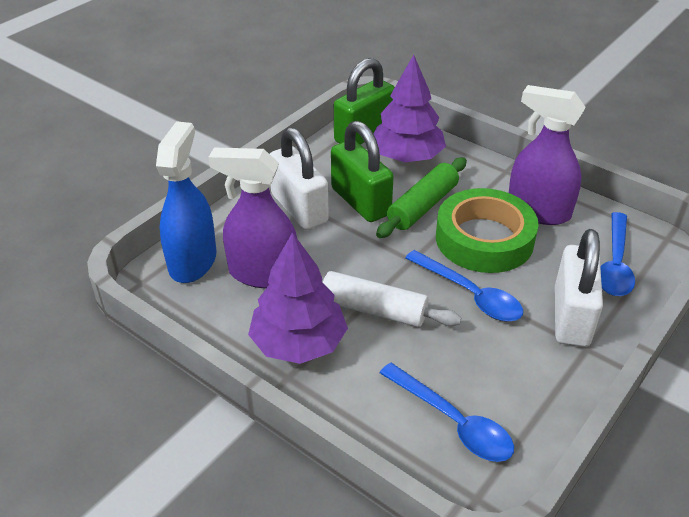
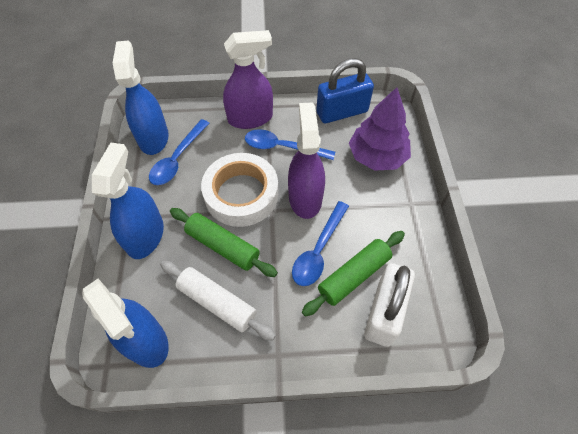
blue padlock: 0 -> 1
blue spray bottle: 1 -> 3
green padlock: 2 -> 0
green rolling pin: 1 -> 2
green tape: 1 -> 0
purple tree: 2 -> 1
white padlock: 2 -> 1
white tape: 0 -> 1

